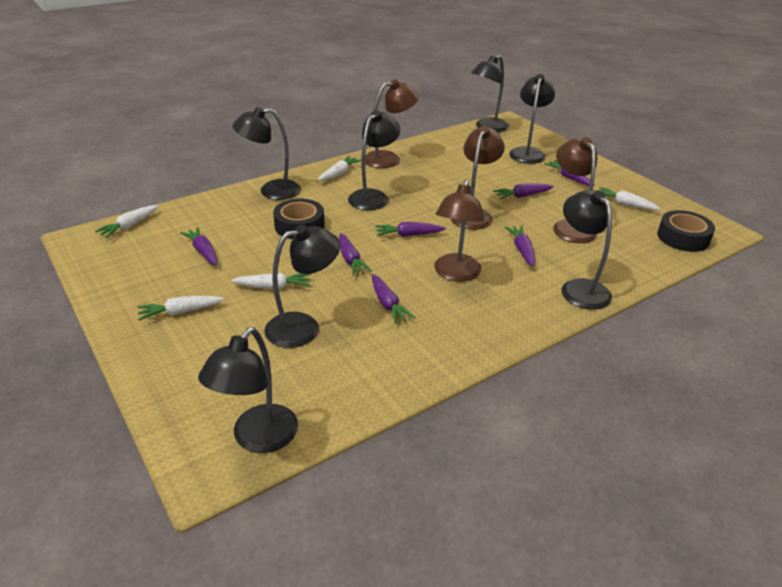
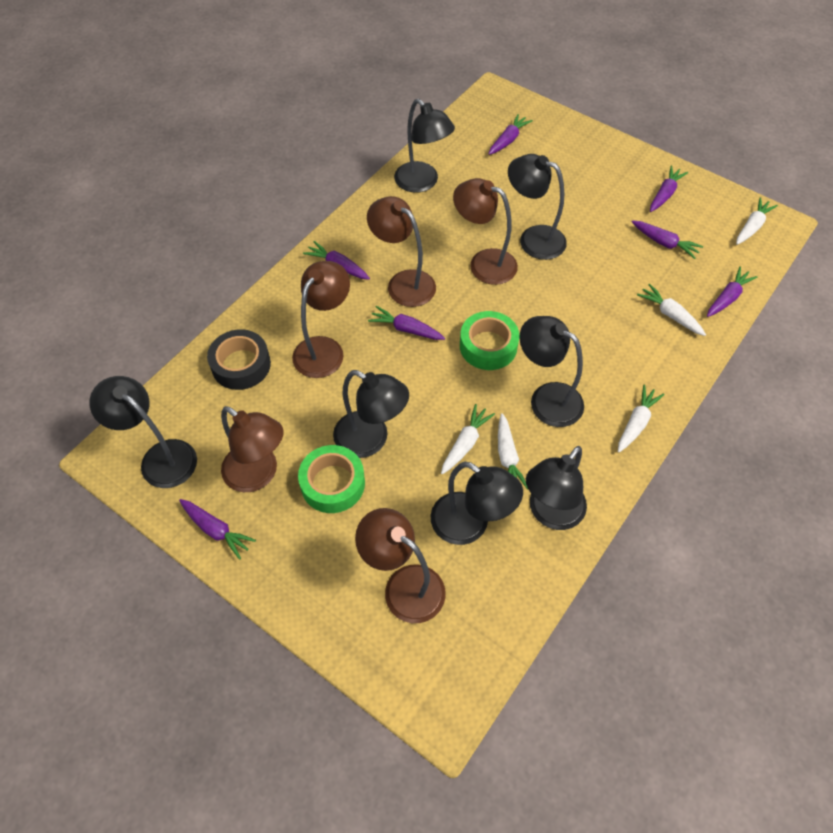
black tape: 2 -> 1
brown lamp: 4 -> 5
green tape: 0 -> 2

